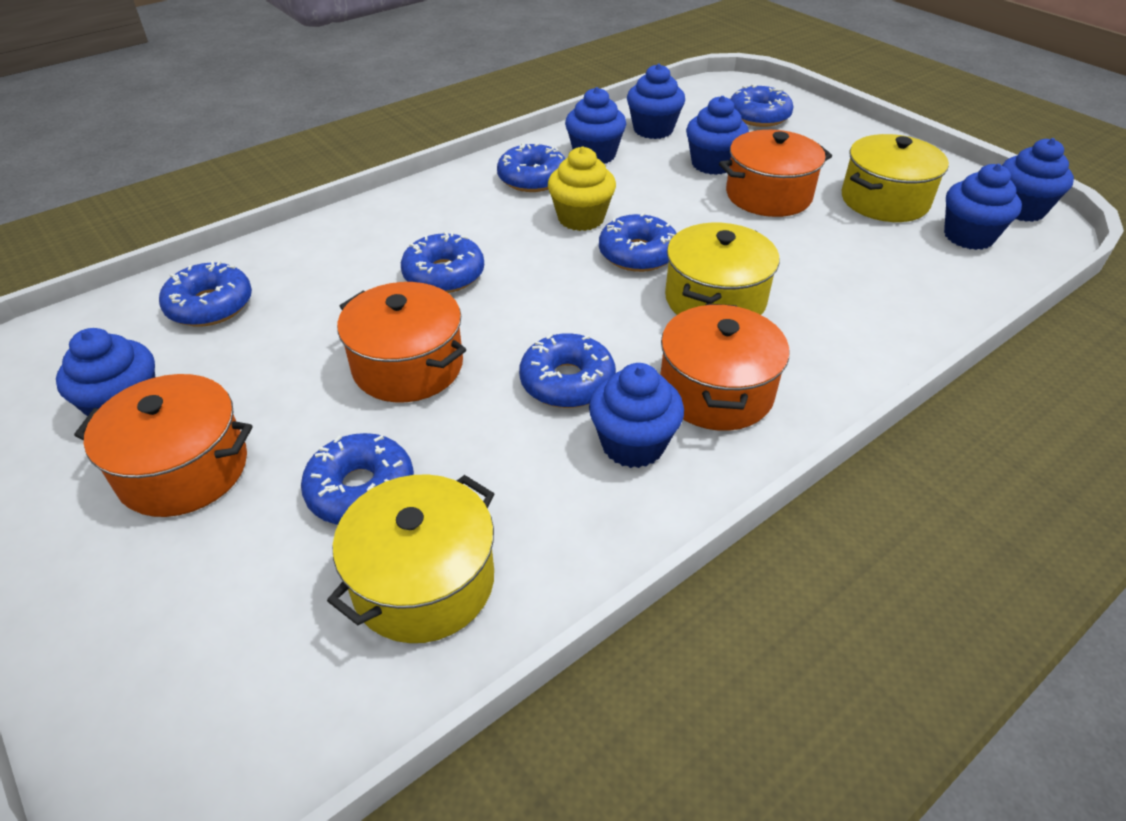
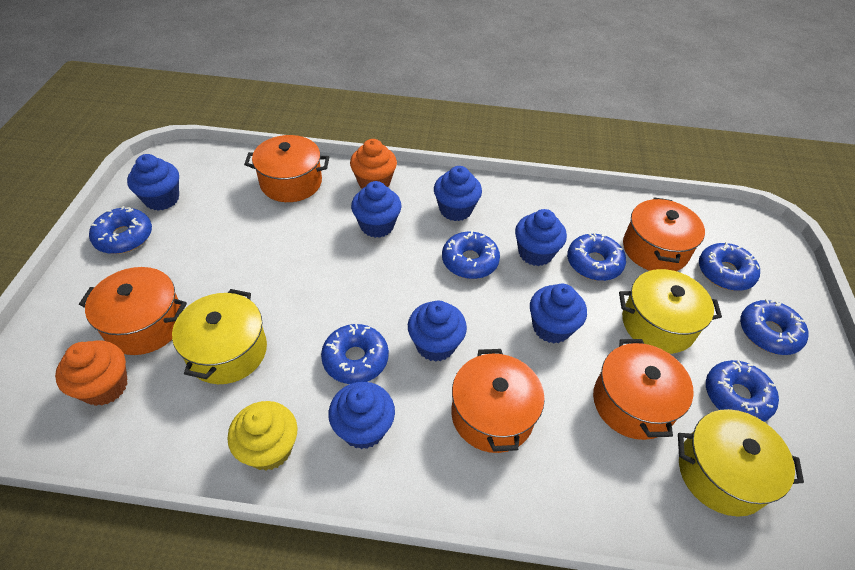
orange cupcake: 0 -> 2
orange pot: 4 -> 5

